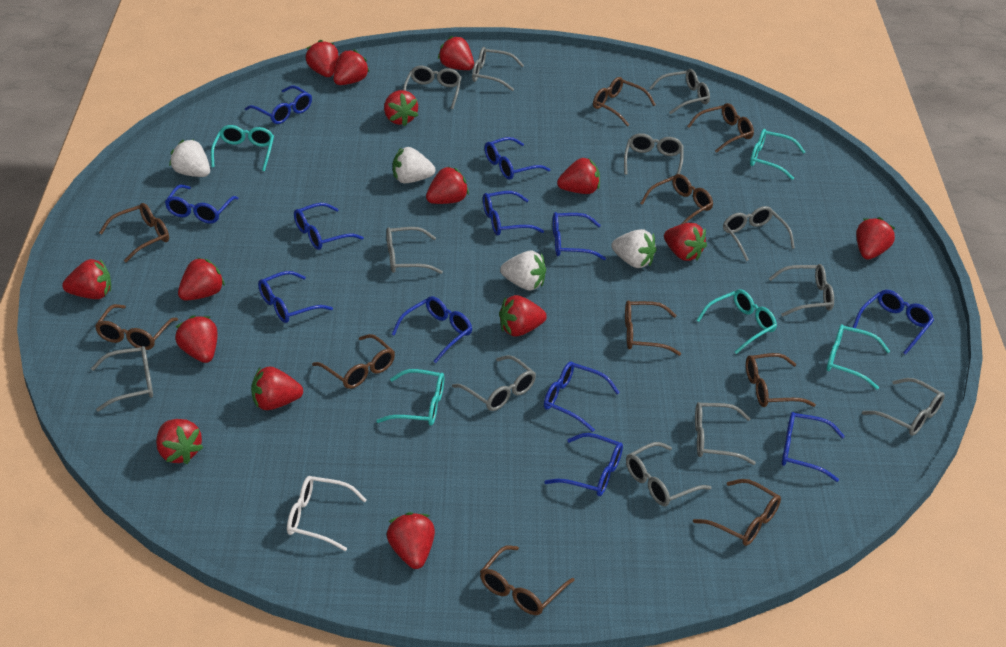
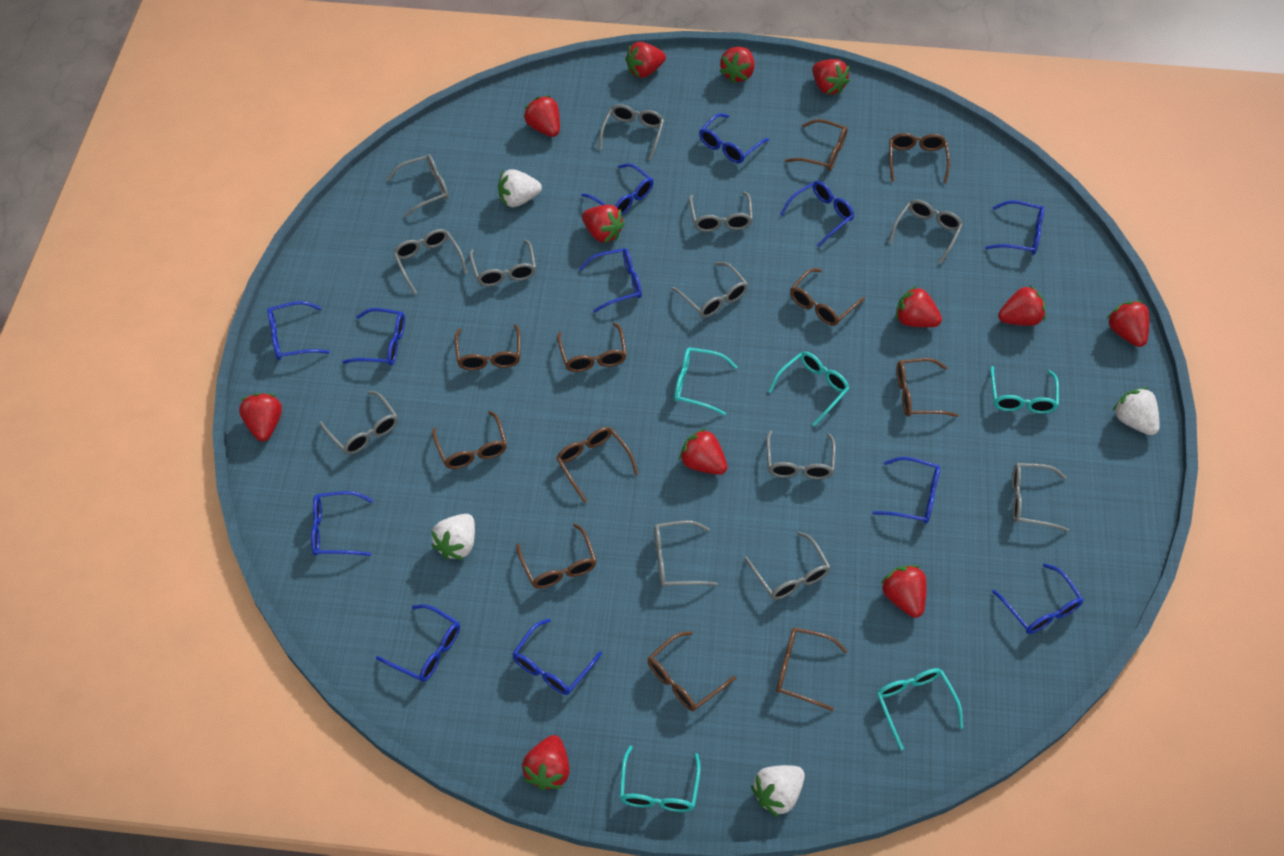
brown glasses: 10 -> 11
red strawberry: 15 -> 12
white glasses: 1 -> 0

